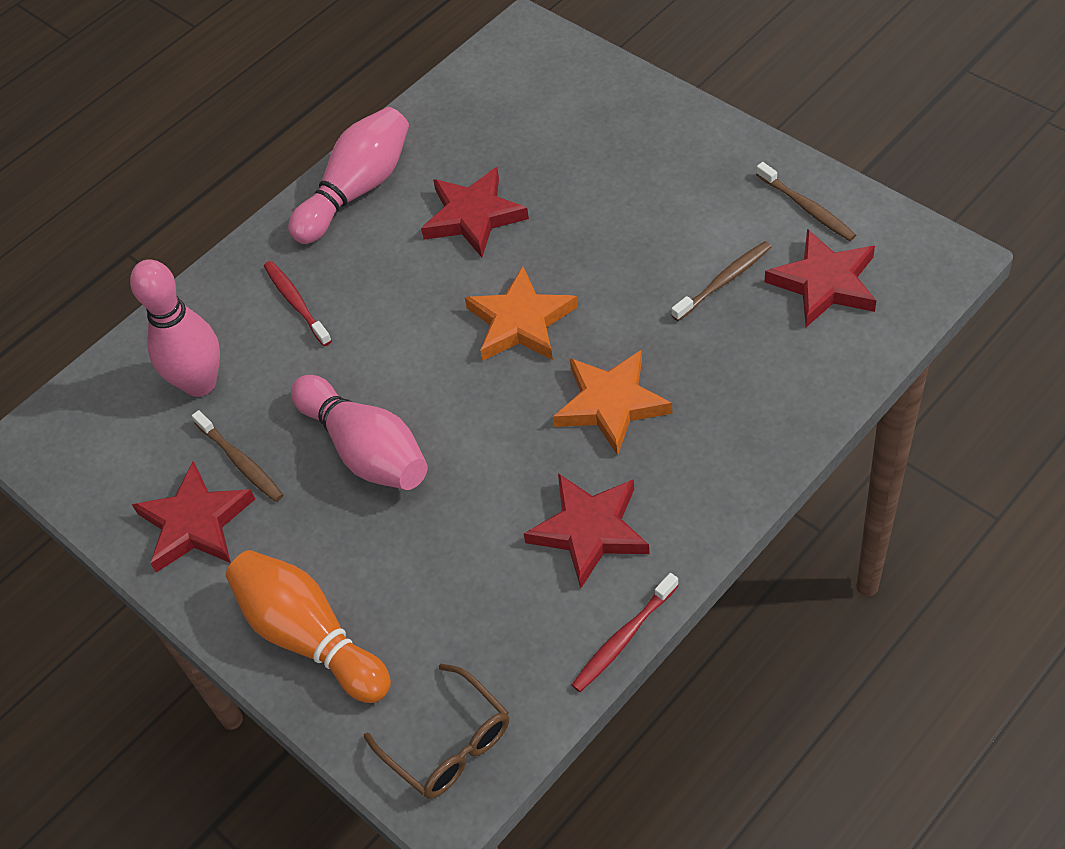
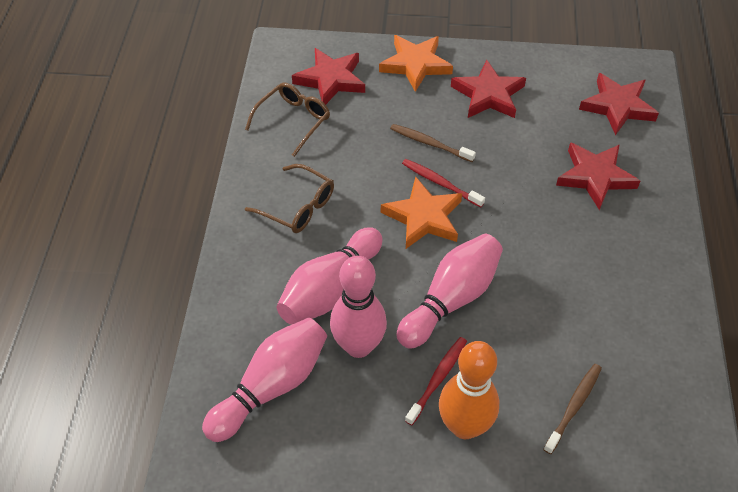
brown glasses: 1 -> 2
brown toothbrush: 3 -> 2
pink bowling pin: 3 -> 4

